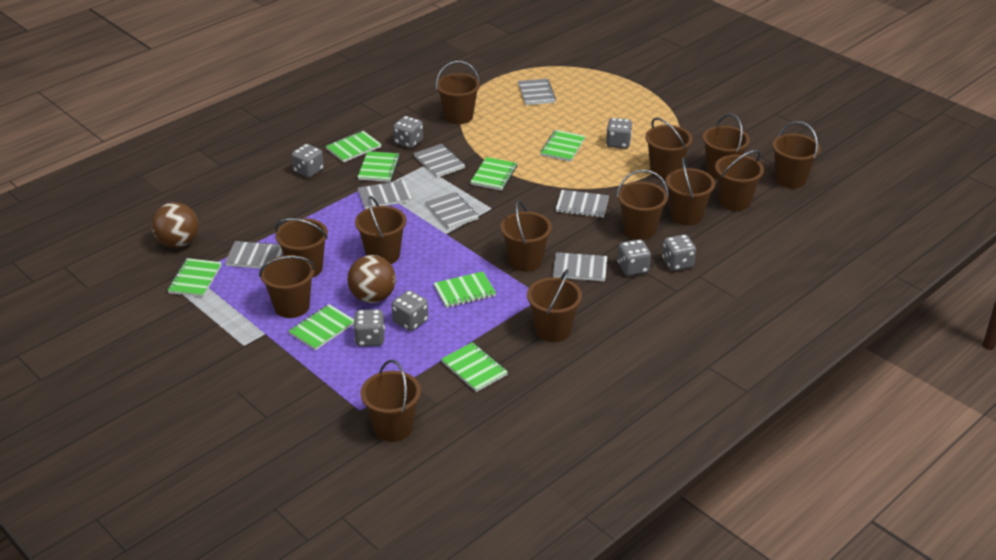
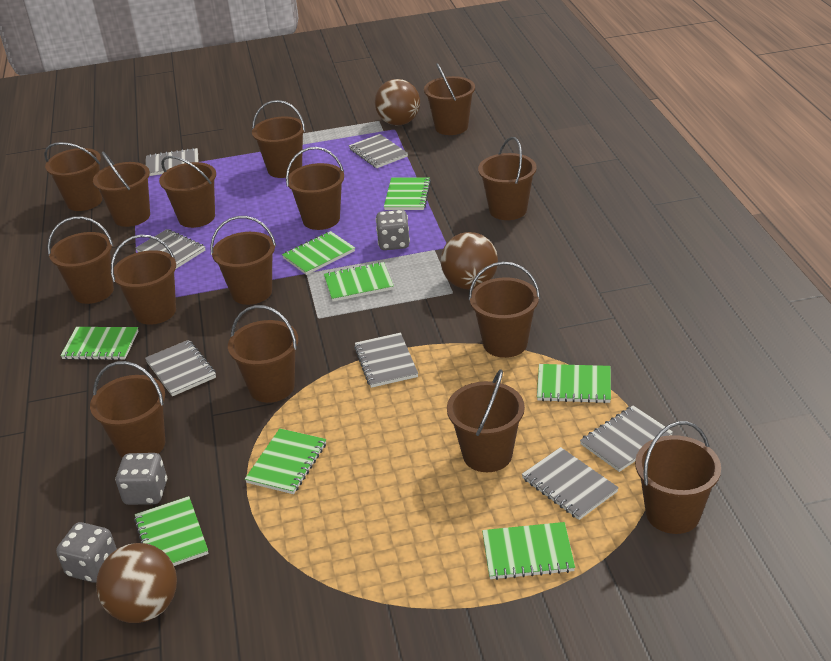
brown ball: 2 -> 3
brown bucket: 13 -> 15
grey dice: 7 -> 3

